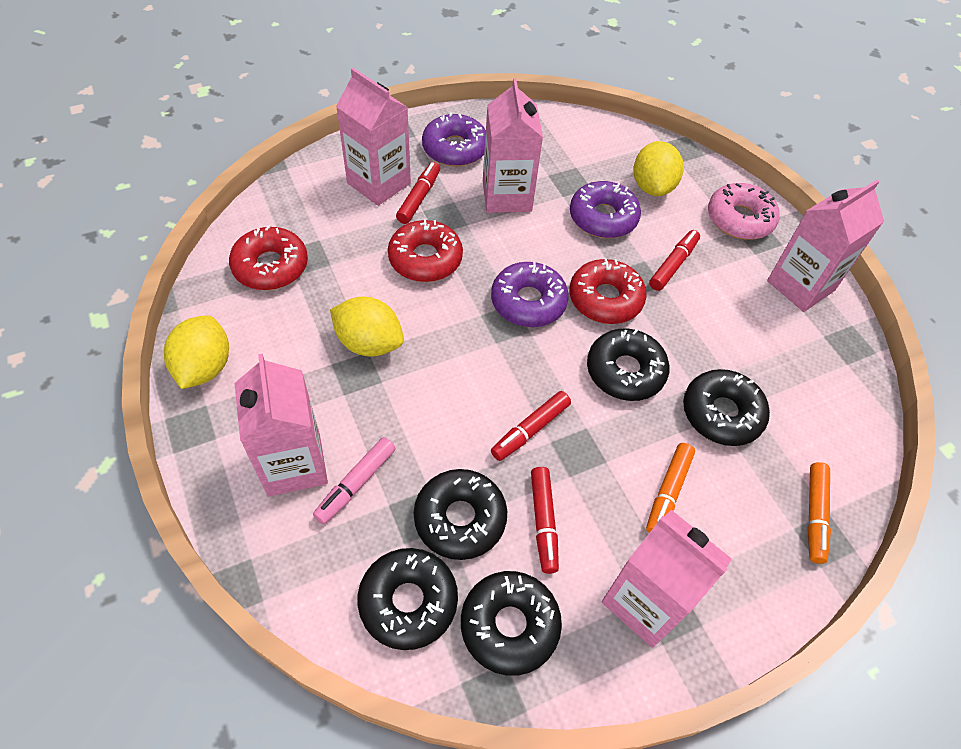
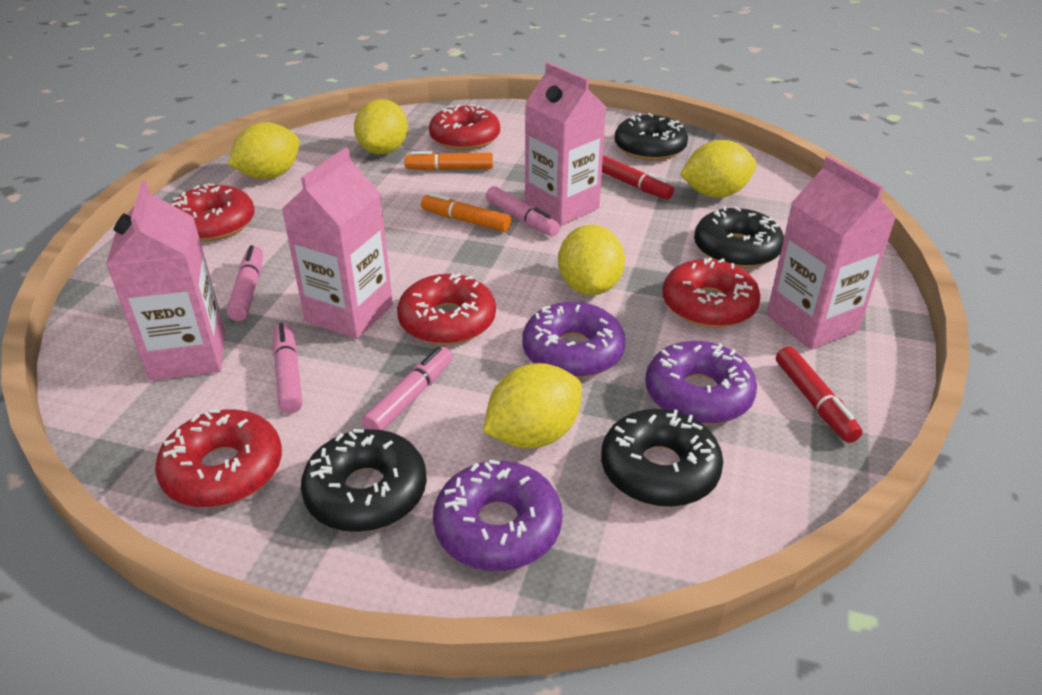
black donut: 5 -> 4
pink carton: 5 -> 4
pink donut: 1 -> 0
pink marker: 1 -> 4
red donut: 3 -> 5
red marker: 4 -> 2
yellow lemon: 3 -> 5

